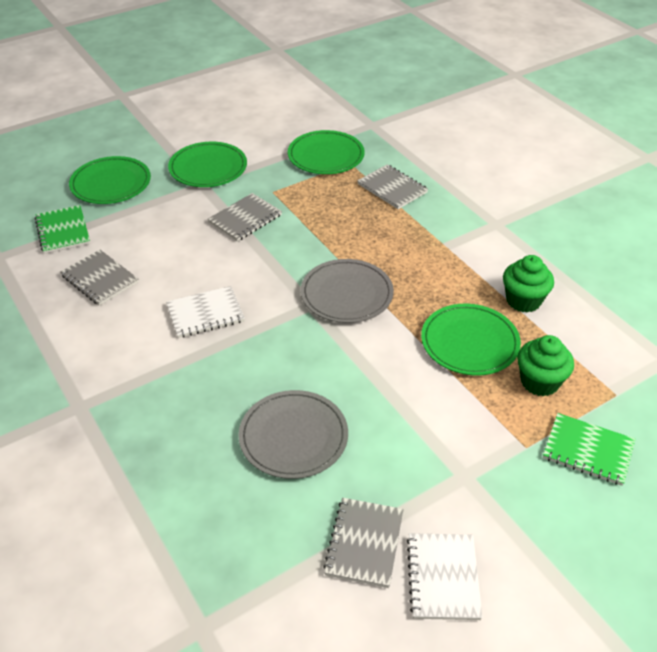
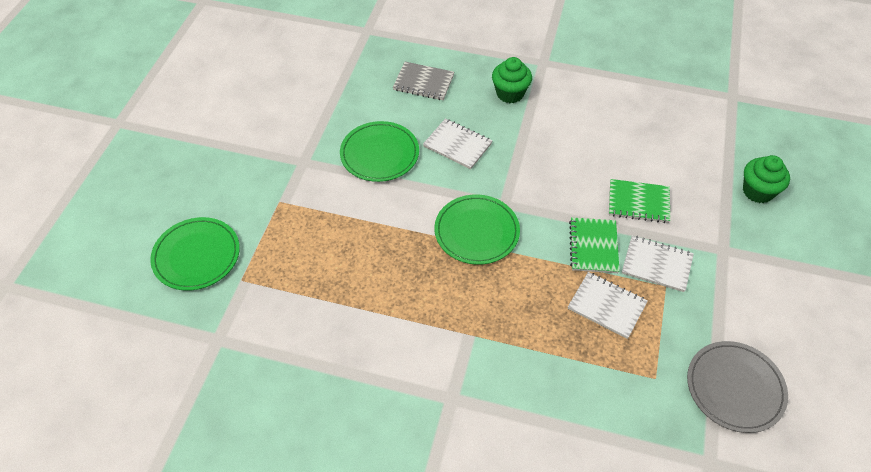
green plate: 4 -> 3
grey notebook: 4 -> 1
grey plate: 2 -> 1
white notebook: 2 -> 3

